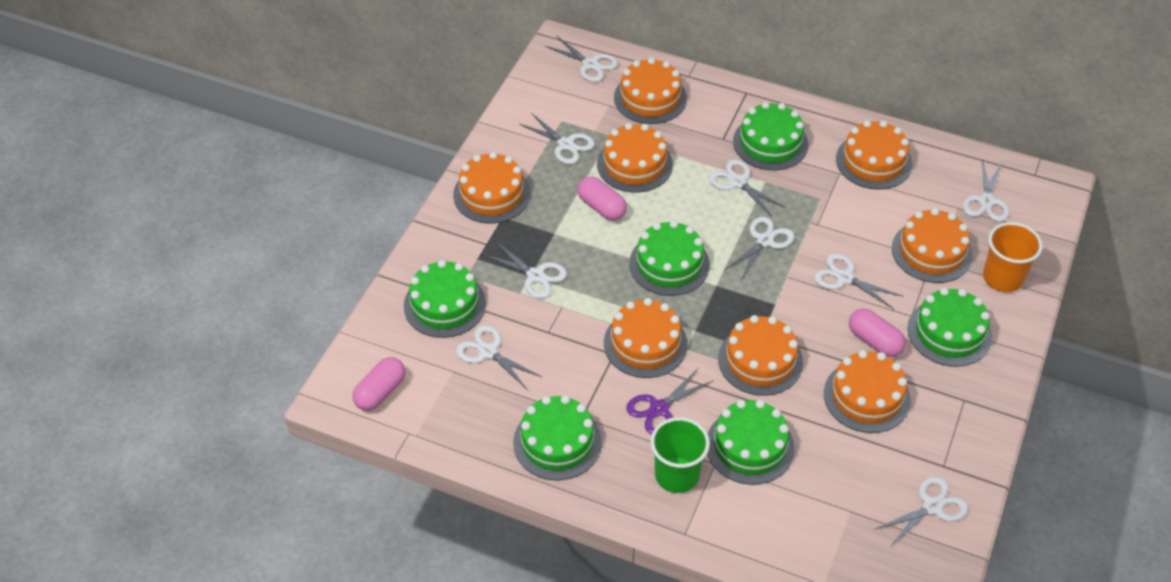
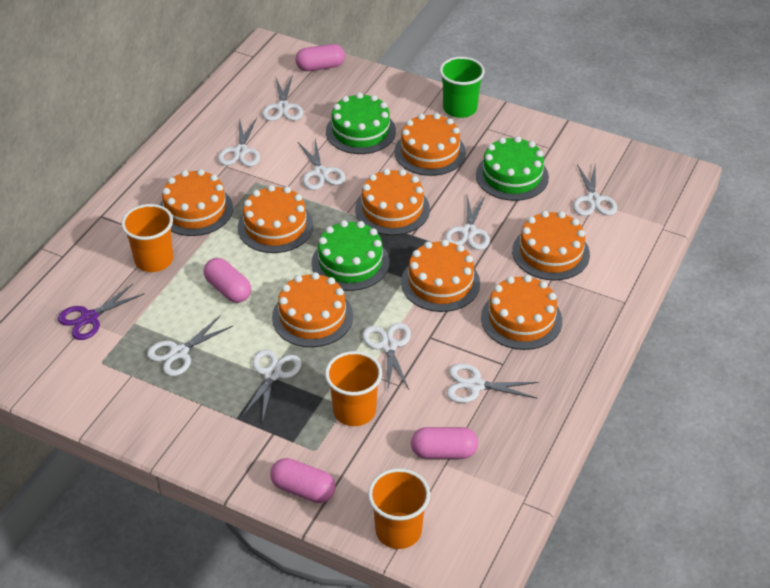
green cake: 6 -> 3
orange cup: 1 -> 3
pink capsule: 3 -> 4

